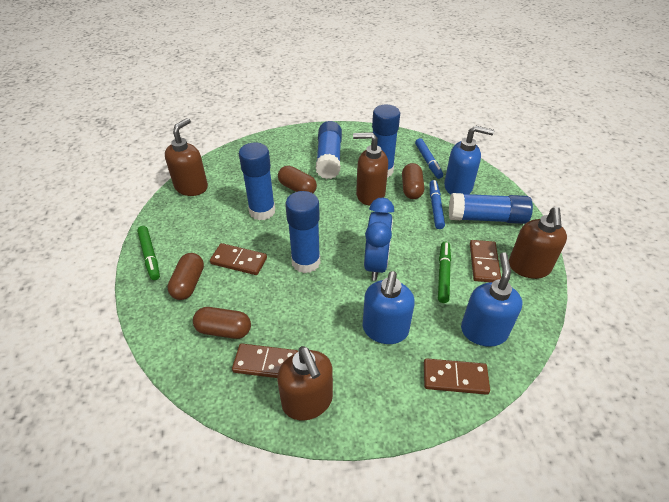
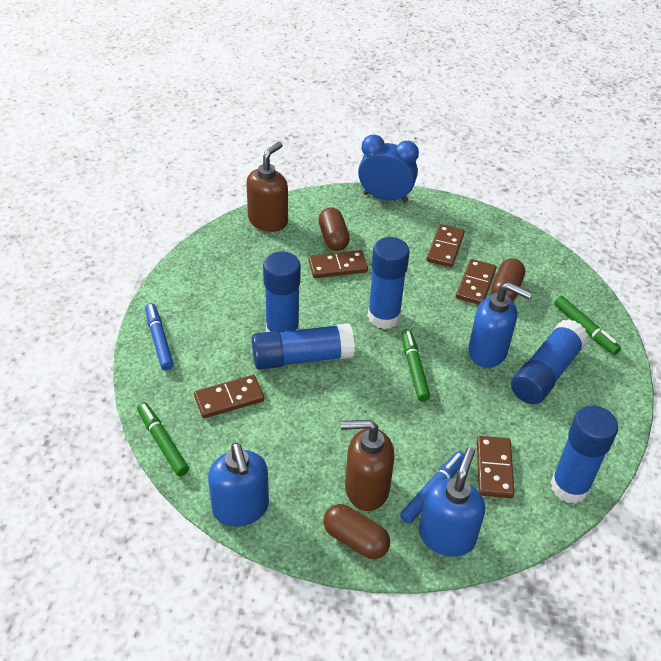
brown capsule: 4 -> 3
brown domino: 4 -> 5
brown soap dispenser: 4 -> 2
green marker: 2 -> 3

